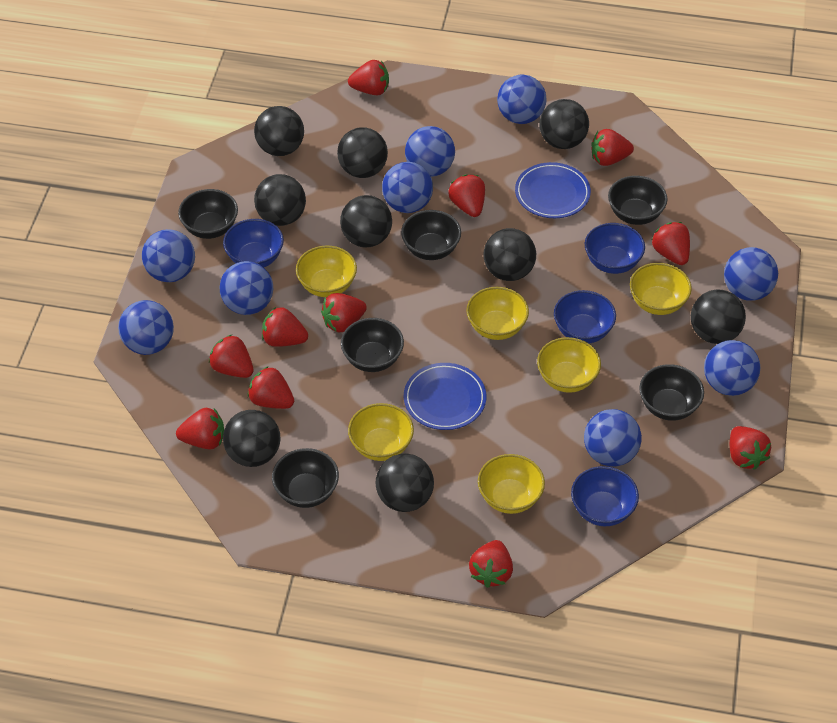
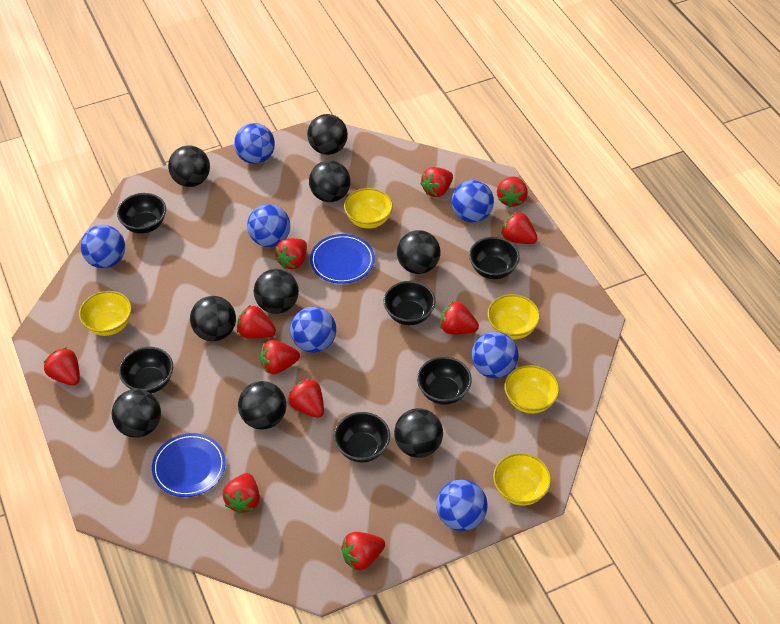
blue ball: 9 -> 7
blue bowl: 4 -> 0
yellow bowl: 6 -> 5

